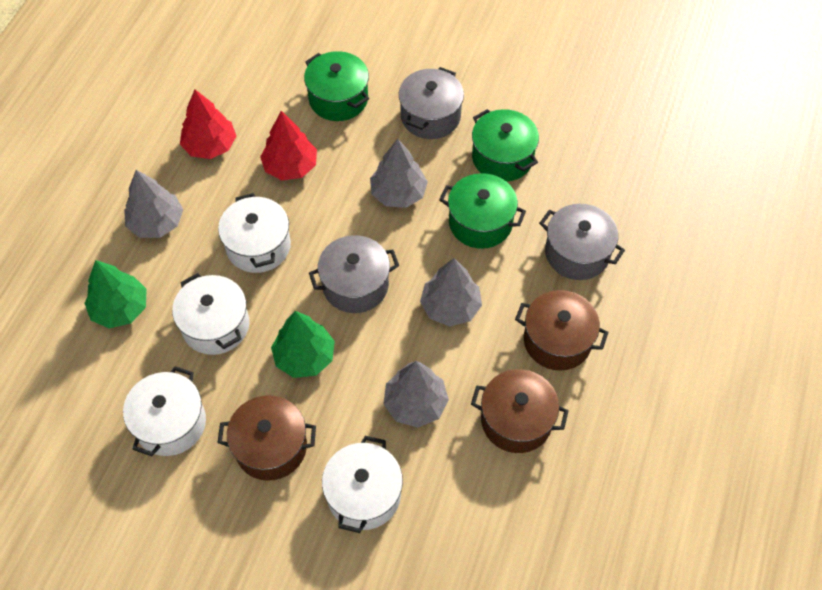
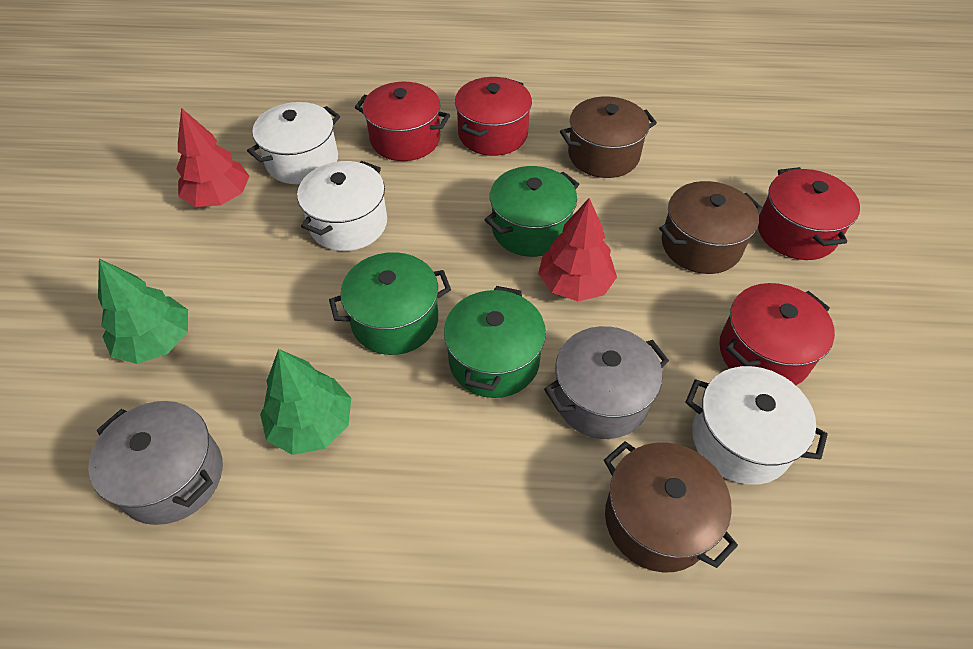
grey pot: 3 -> 2
grey tree: 4 -> 0
red pot: 0 -> 4
white pot: 4 -> 3

